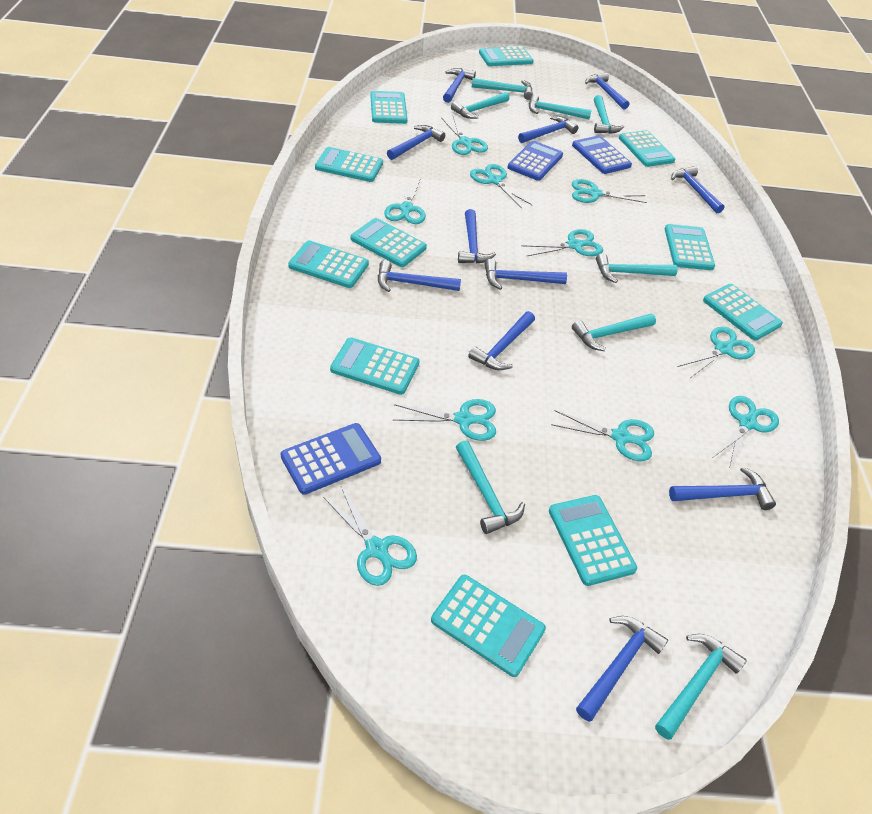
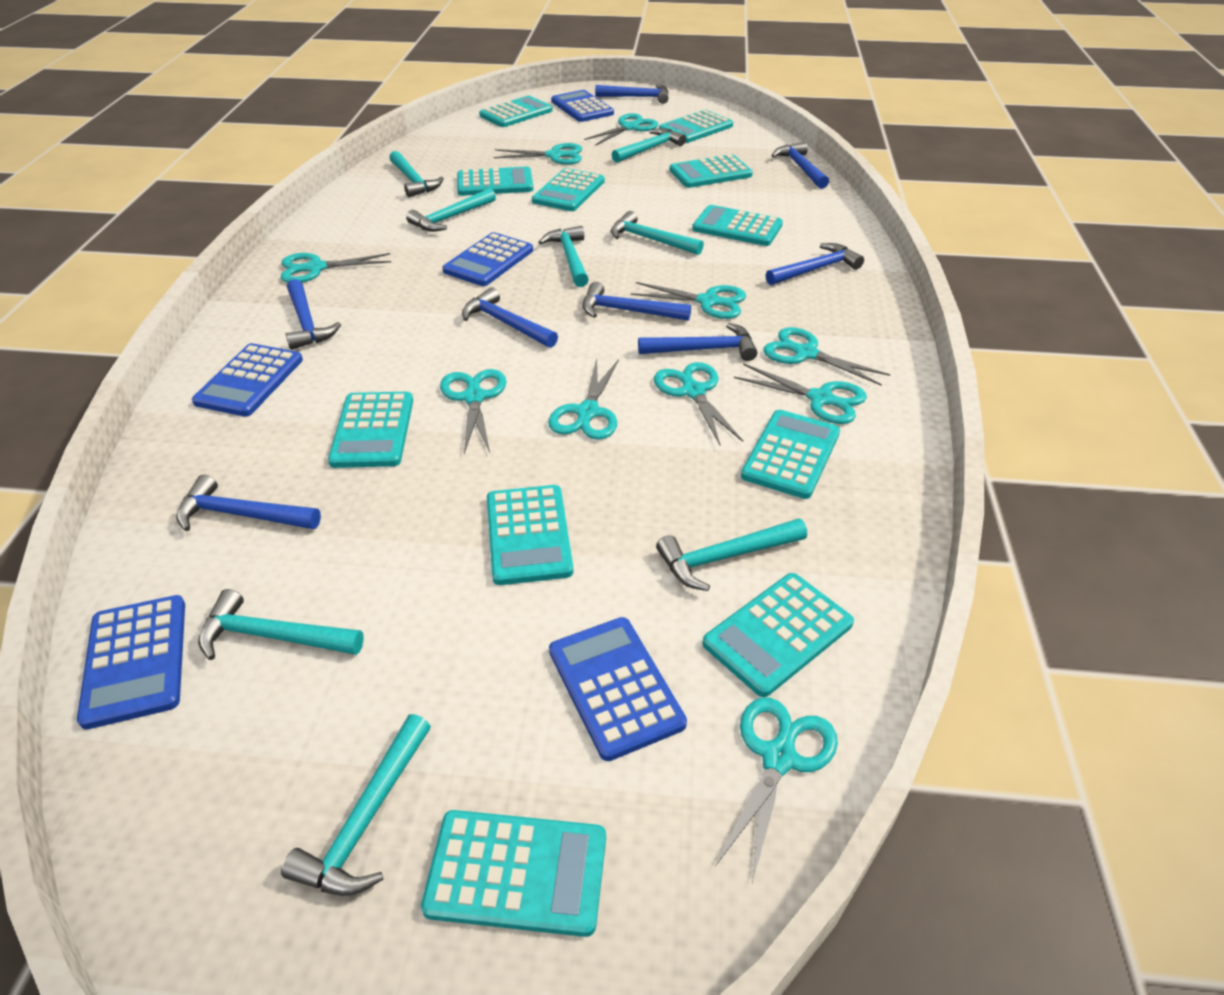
blue calculator: 3 -> 5
blue hammer: 11 -> 8

